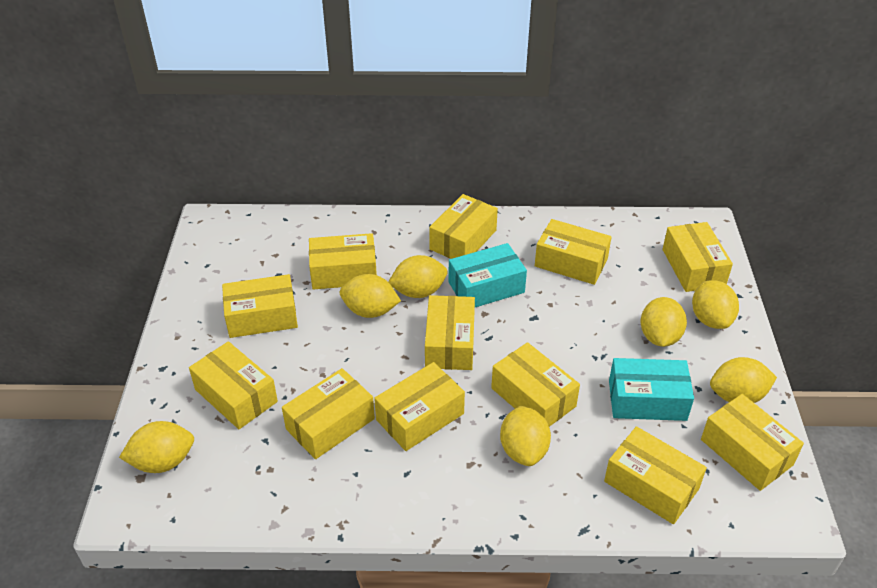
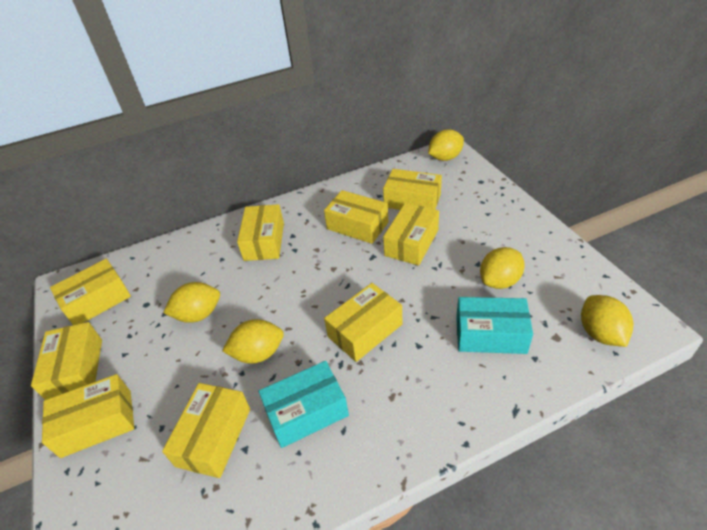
yellow box: 12 -> 9
yellow lemon: 7 -> 5

